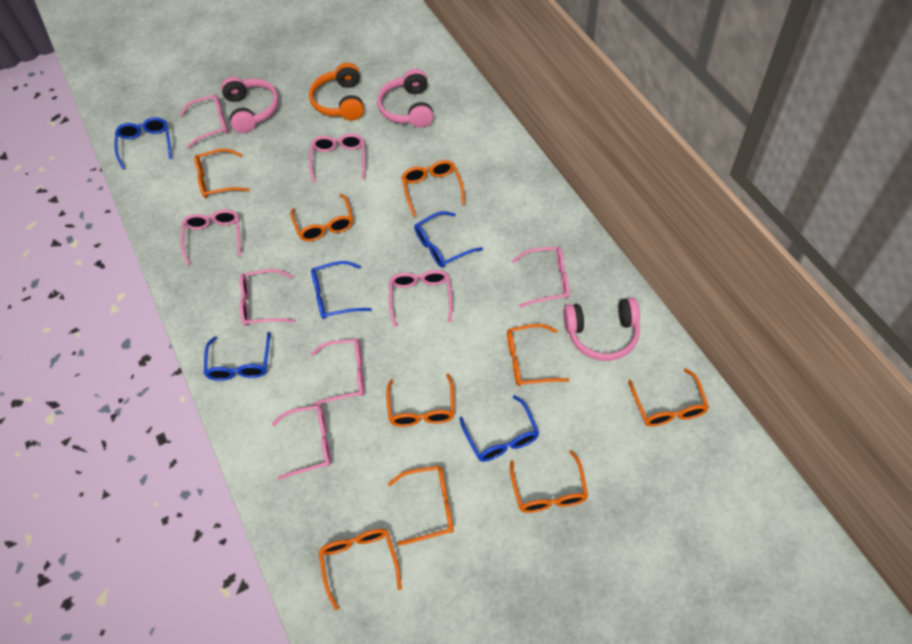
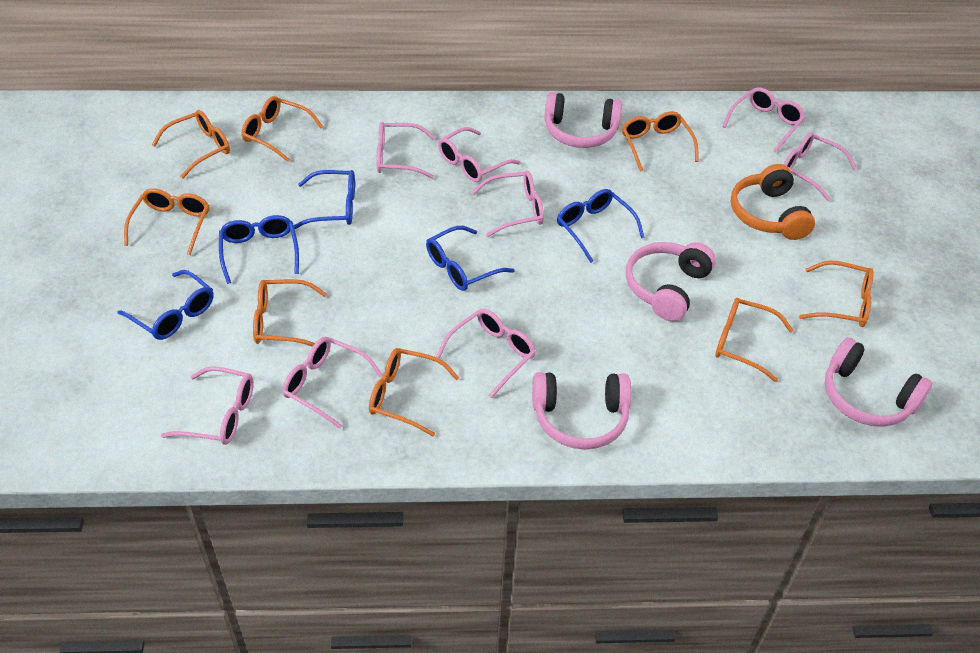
orange glasses: 9 -> 8
pink headphones: 3 -> 4

